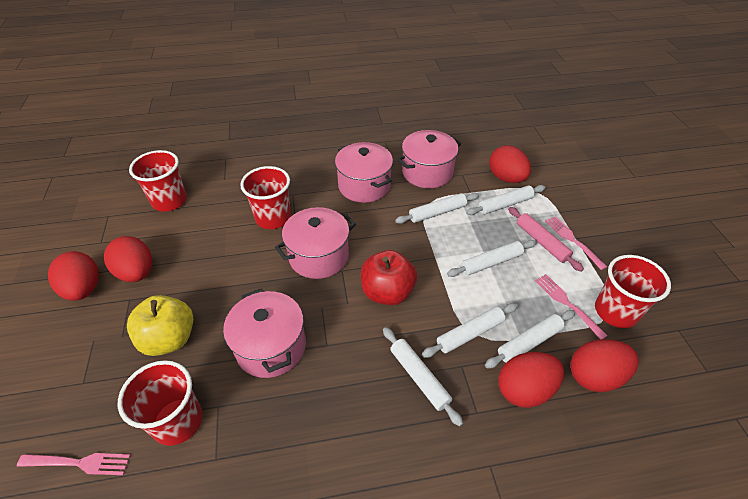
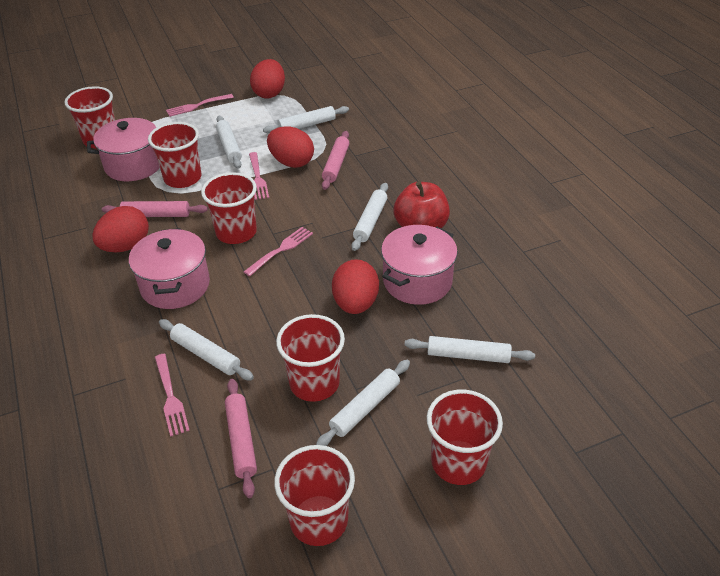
pink fork: 3 -> 4
pink pot: 4 -> 3
pink rolling pin: 1 -> 3
red cup: 4 -> 6
red egg: 5 -> 4
yellow apple: 1 -> 0

